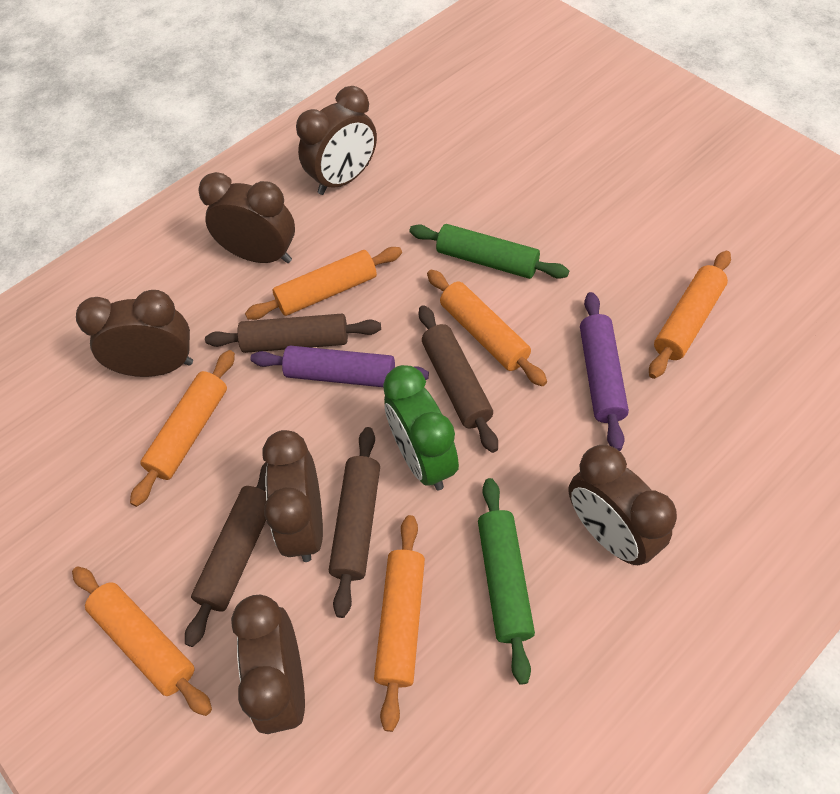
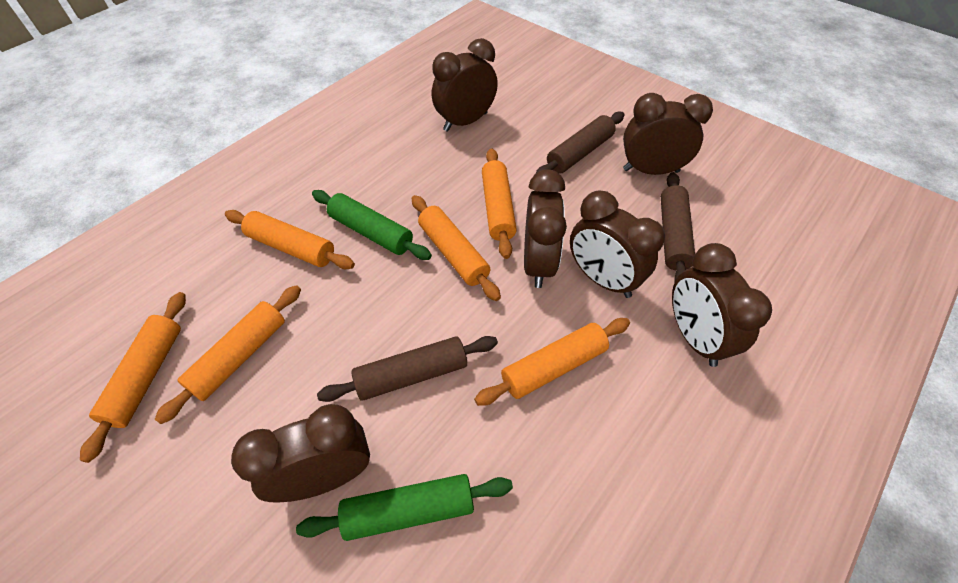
brown rolling pin: 4 -> 3
green clock: 1 -> 0
purple rolling pin: 2 -> 0

